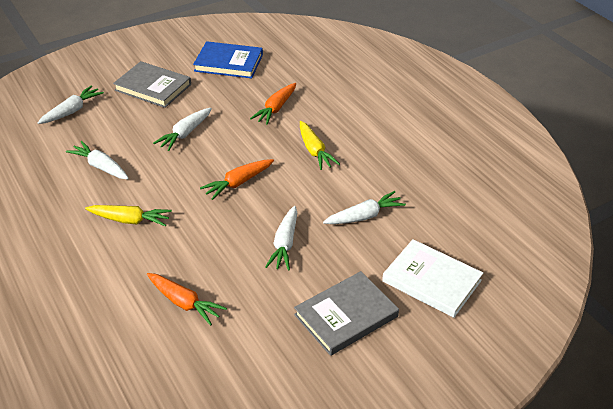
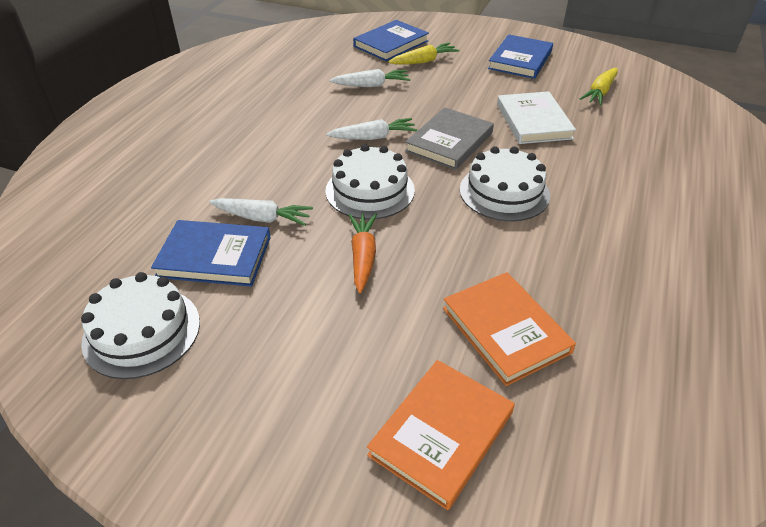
blue book: 1 -> 3
grey book: 2 -> 1
orange book: 0 -> 2
orange carrot: 3 -> 1
white cake: 0 -> 3
white carrot: 5 -> 3

